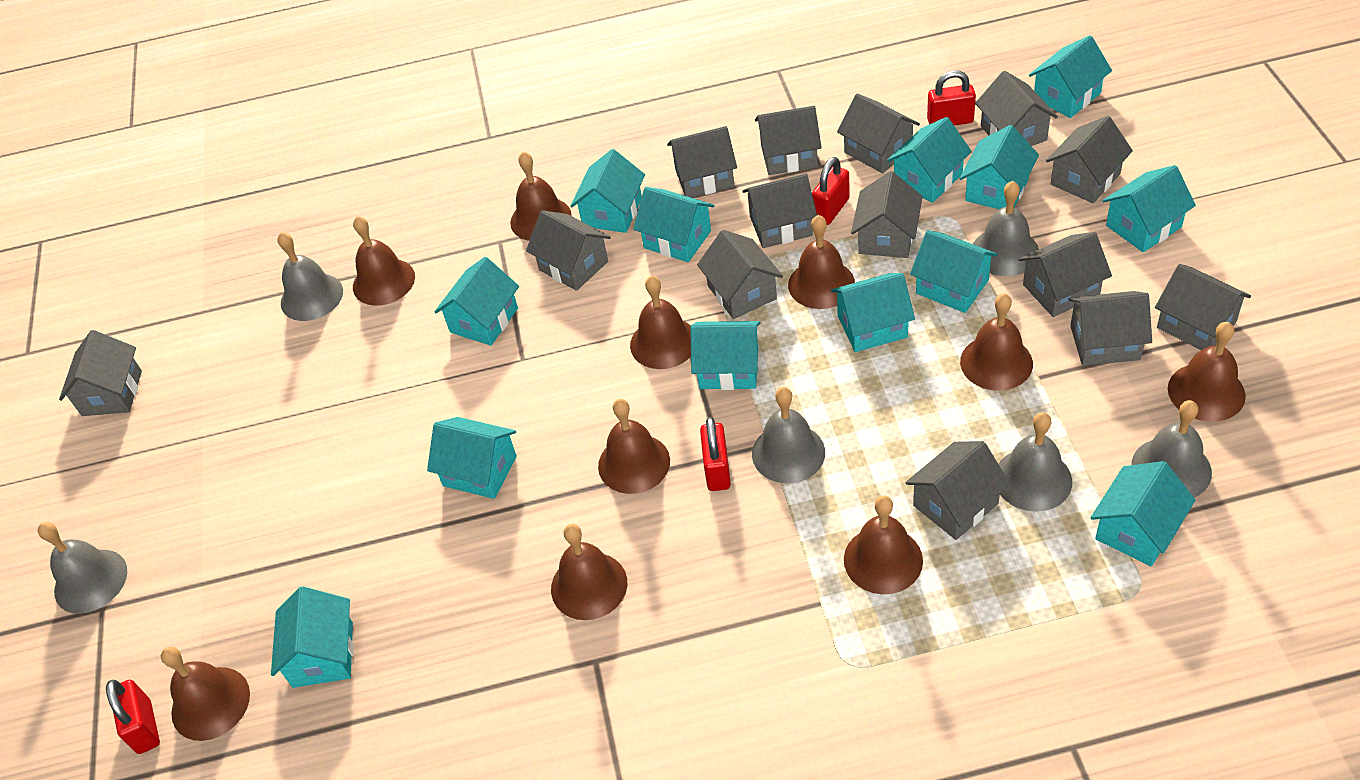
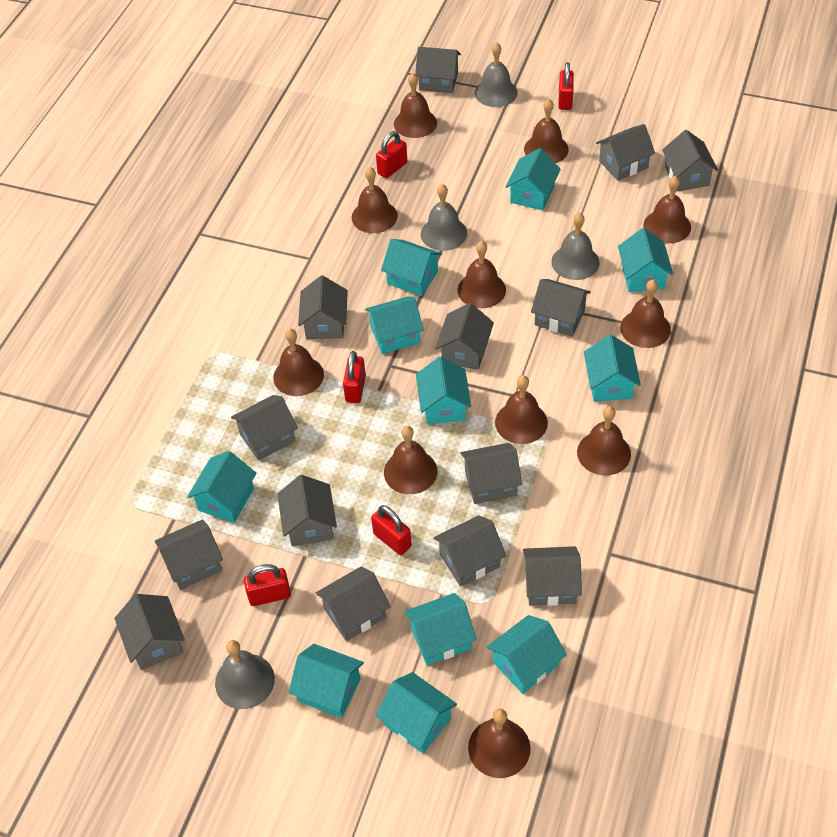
brown bell: 10 -> 11
grey bell: 6 -> 4
red padlock: 4 -> 5
turquoise house: 13 -> 11

